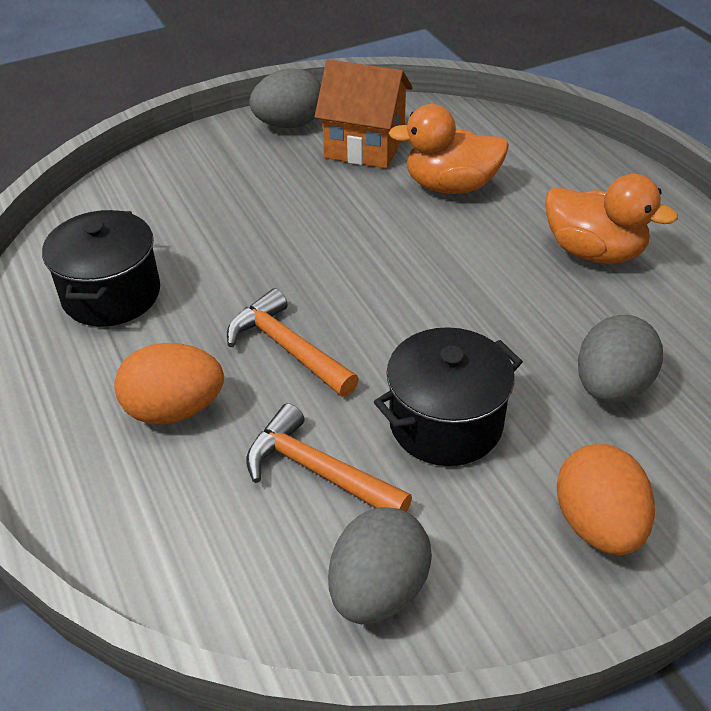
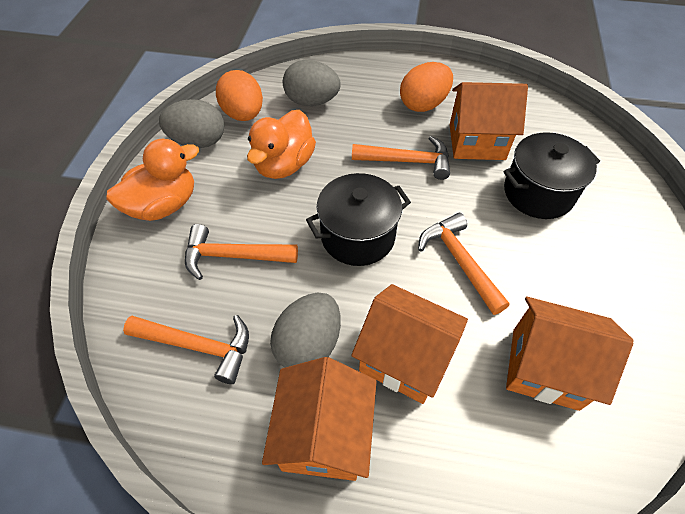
orange hammer: 2 -> 4
orange house: 1 -> 4

